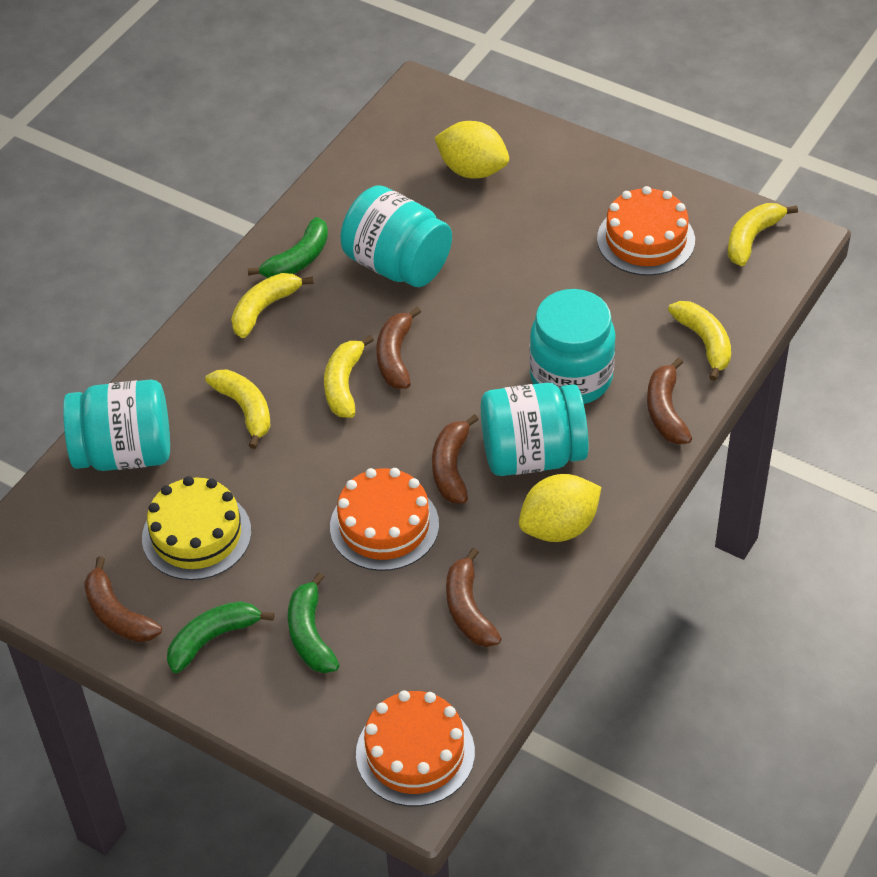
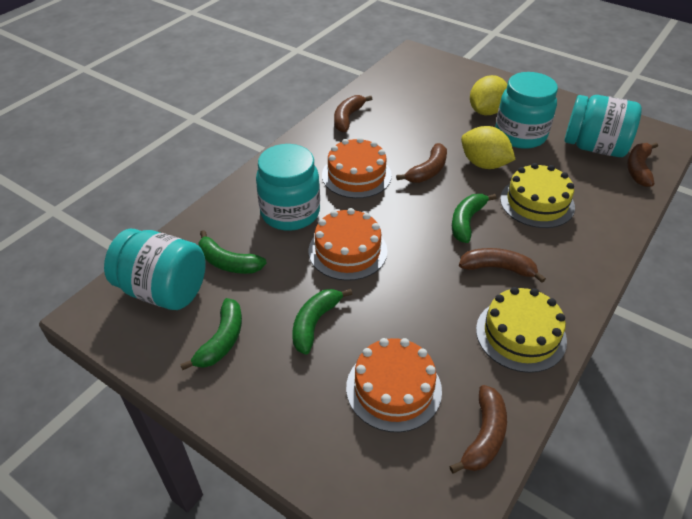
green banana: 3 -> 4
yellow banana: 5 -> 0
yellow cake: 1 -> 2

